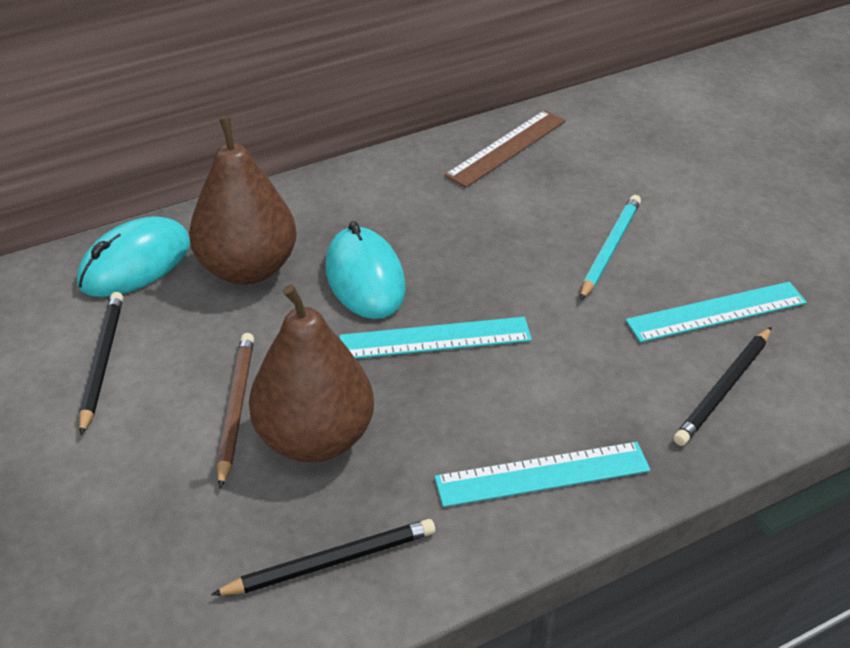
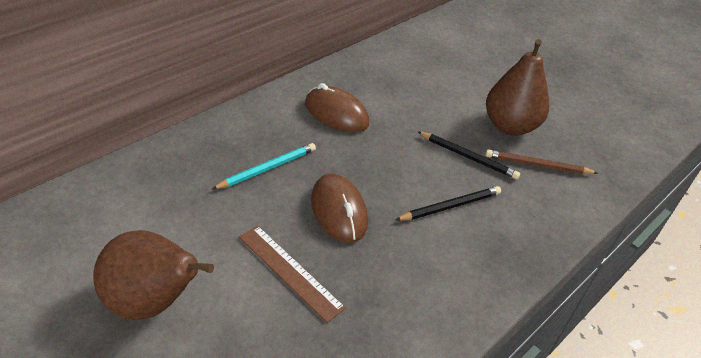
black pencil: 3 -> 2
brown mouse: 0 -> 2
turquoise mouse: 2 -> 0
turquoise ruler: 3 -> 0

